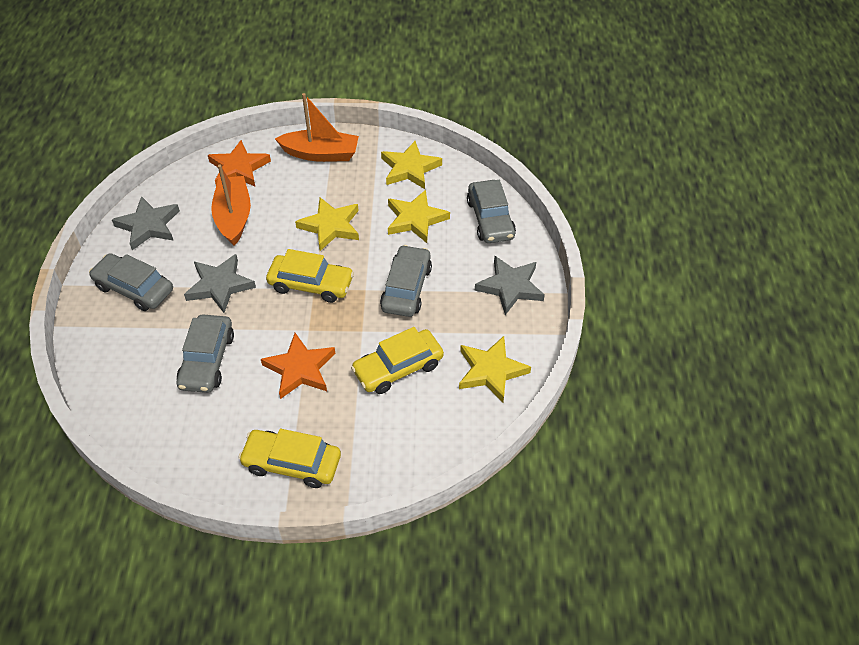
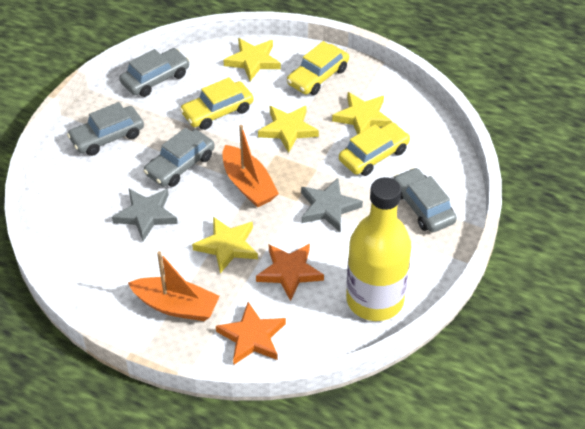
grey star: 3 -> 2
yellow bottle: 0 -> 1

